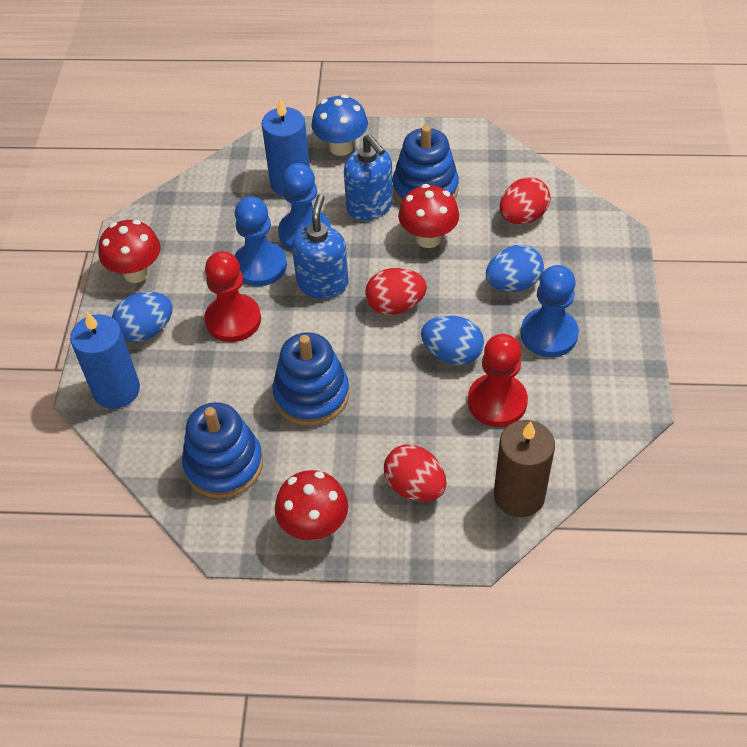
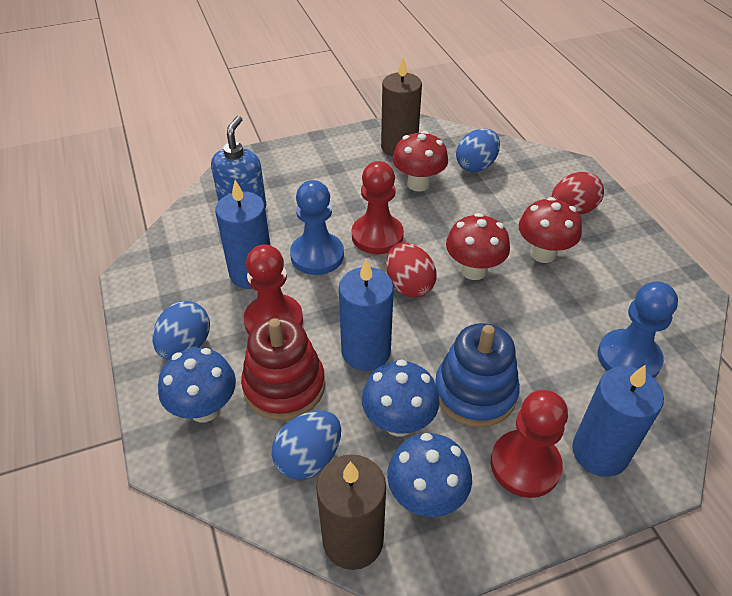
blue candle: 2 -> 3
blue mushroom: 1 -> 3
blue pawn: 3 -> 2
blue soap dispenser: 2 -> 1
blue stacking toy: 3 -> 1
brown candle: 1 -> 2
red egg: 3 -> 2
red pawn: 2 -> 3
red stacking toy: 0 -> 1

